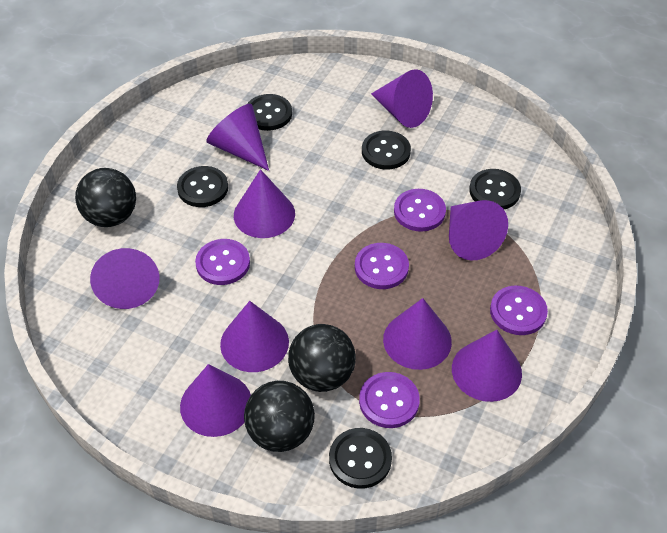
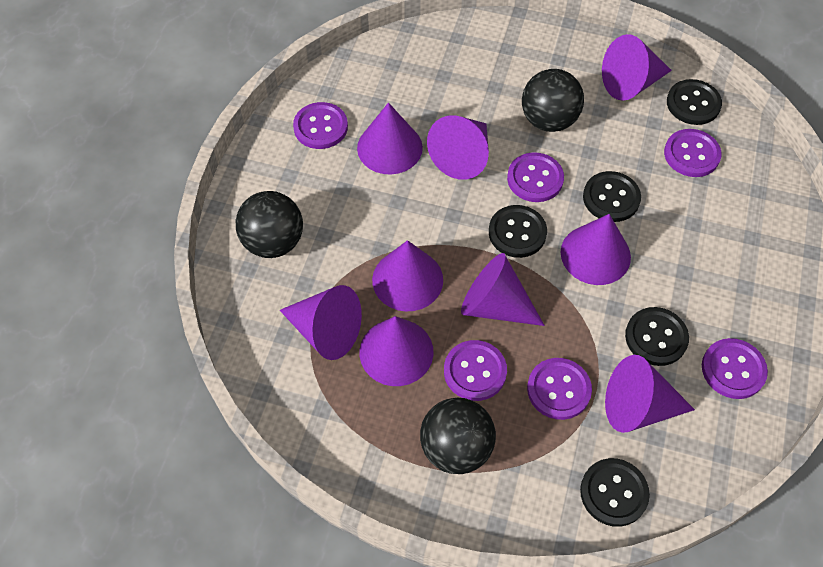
purple button: 5 -> 6

